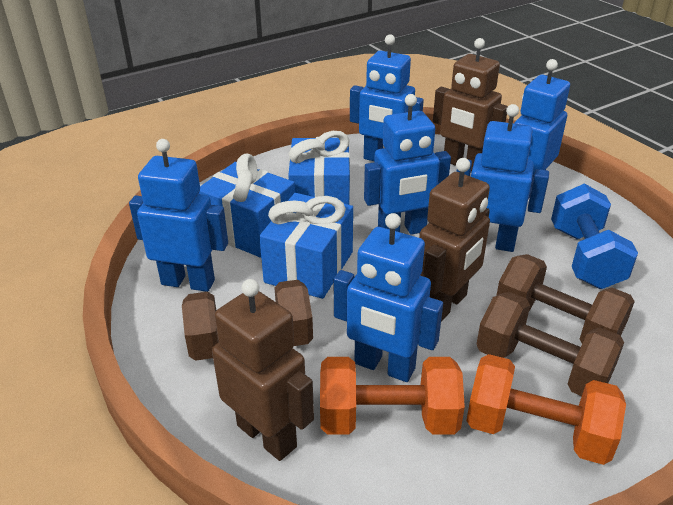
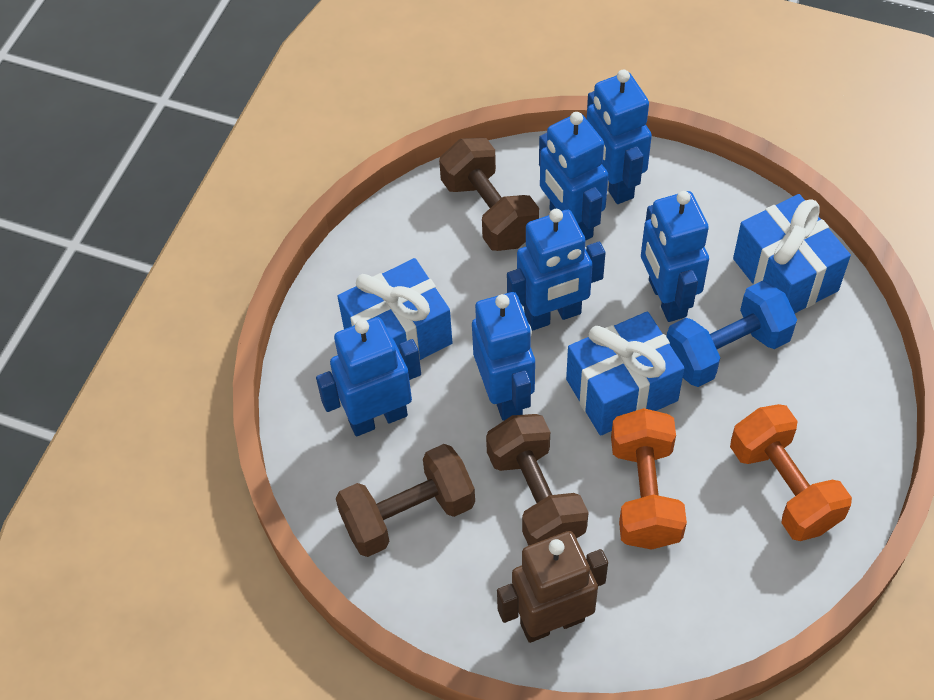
brown robot: 3 -> 1

